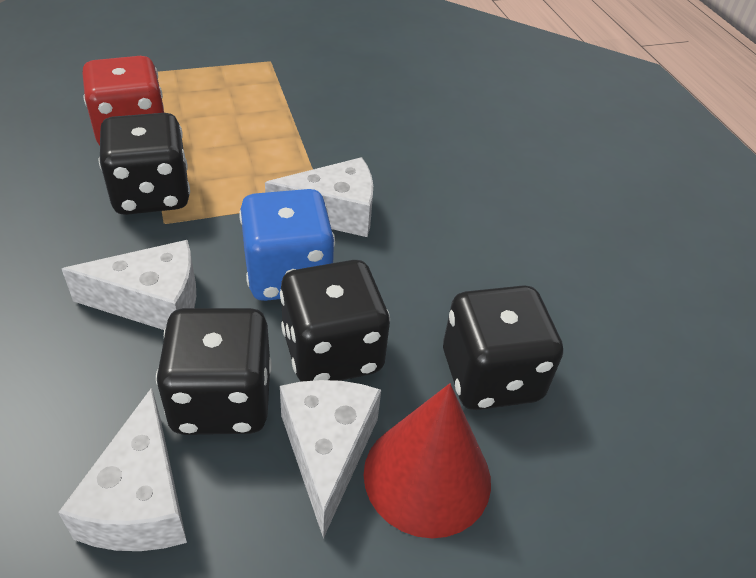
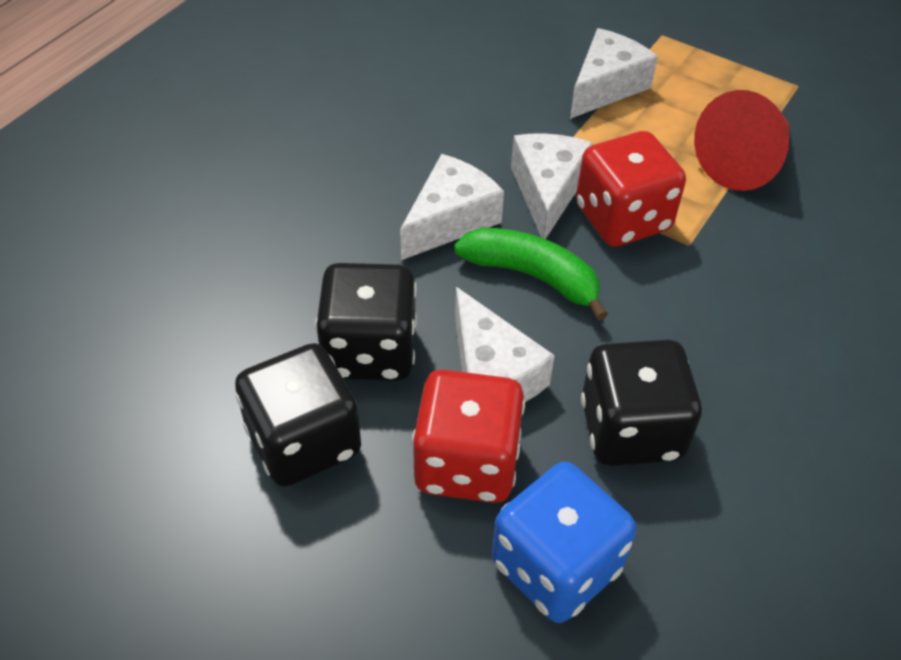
black dice: 4 -> 3
green banana: 0 -> 1
red dice: 1 -> 2

